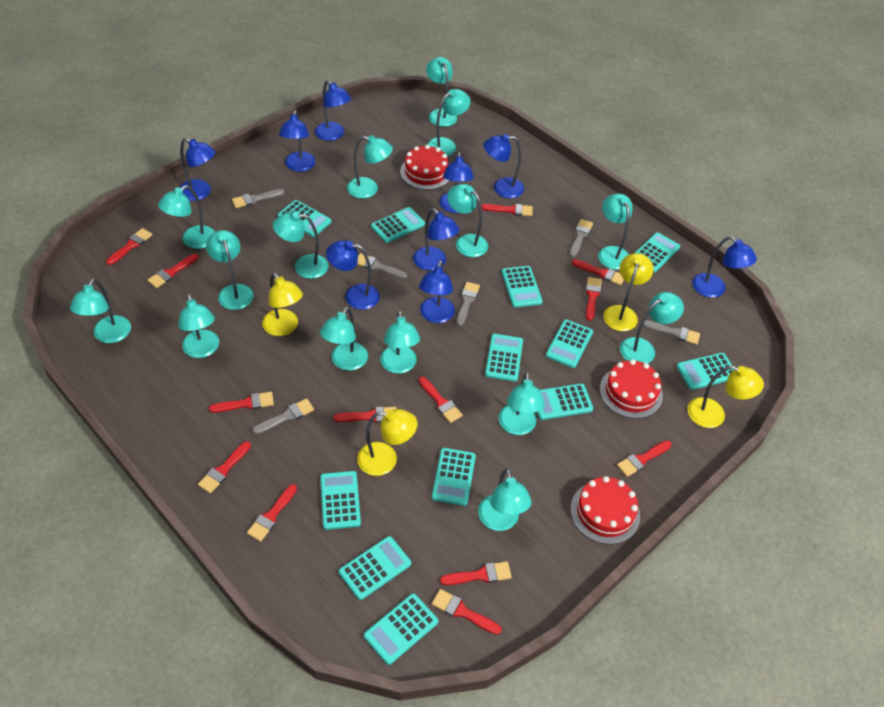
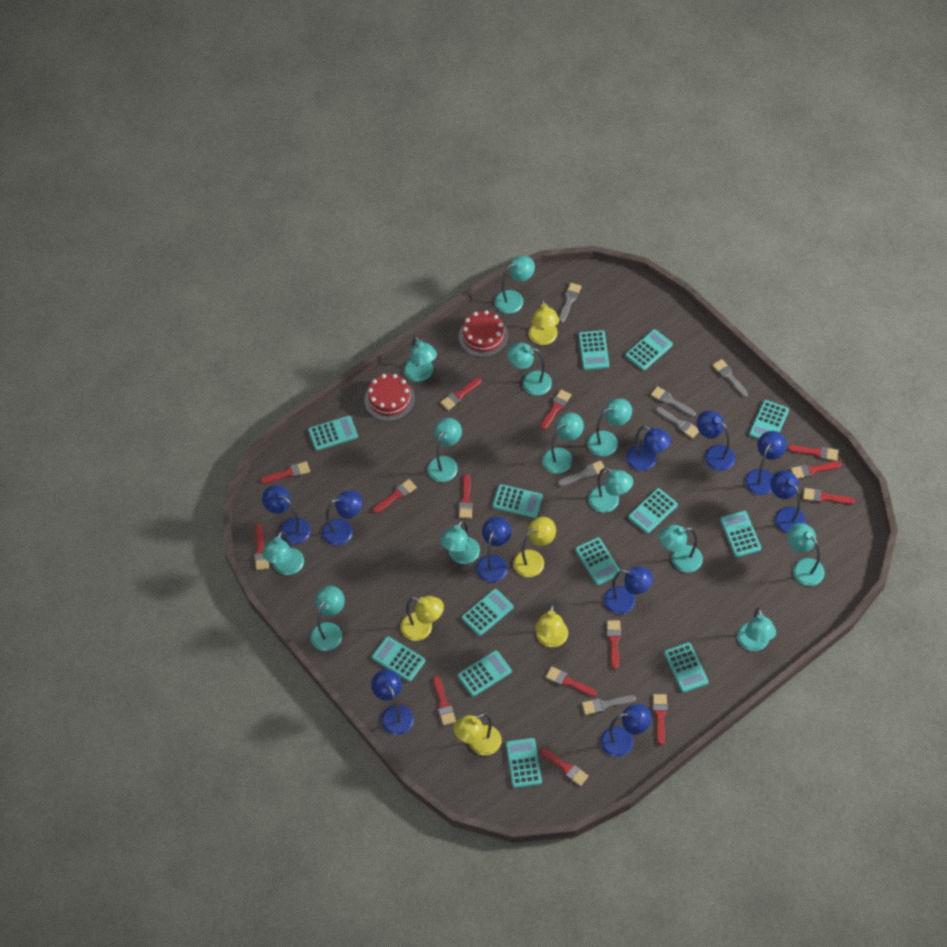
blue lamp: 9 -> 10
red brush: 13 -> 14
red cake: 3 -> 2
turquoise calculator: 12 -> 13
turquoise lamp: 15 -> 13
yellow lamp: 4 -> 5

